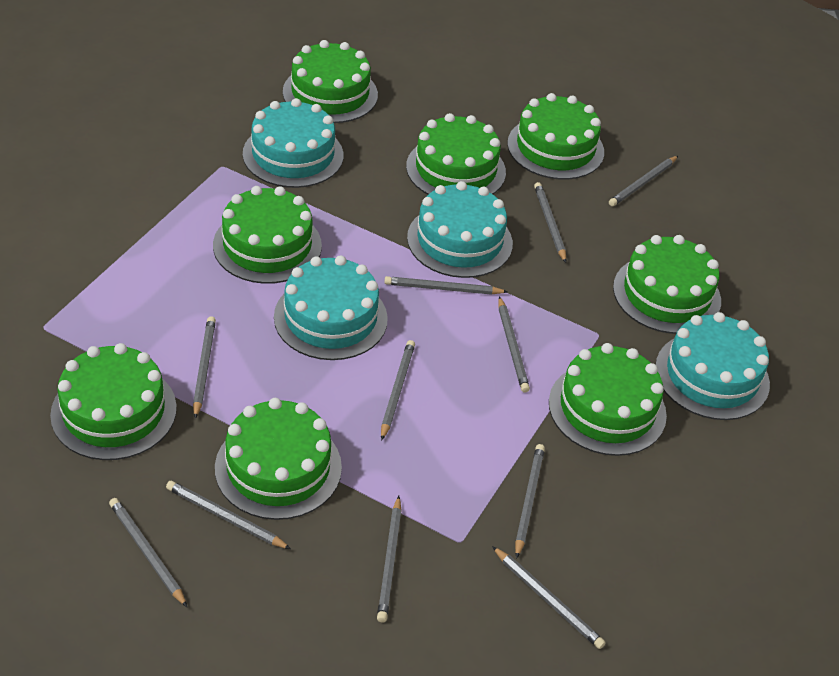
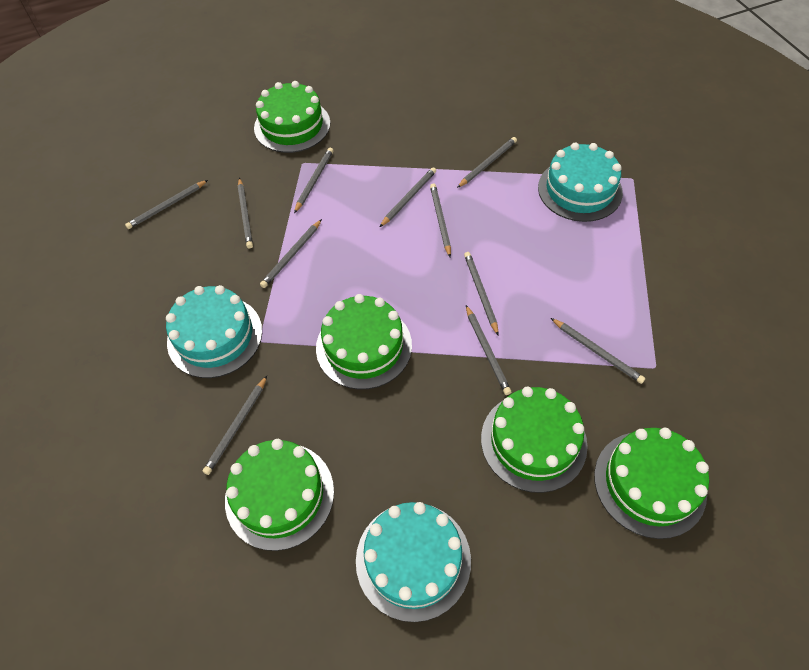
green cake: 8 -> 5
turquoise cake: 4 -> 3

